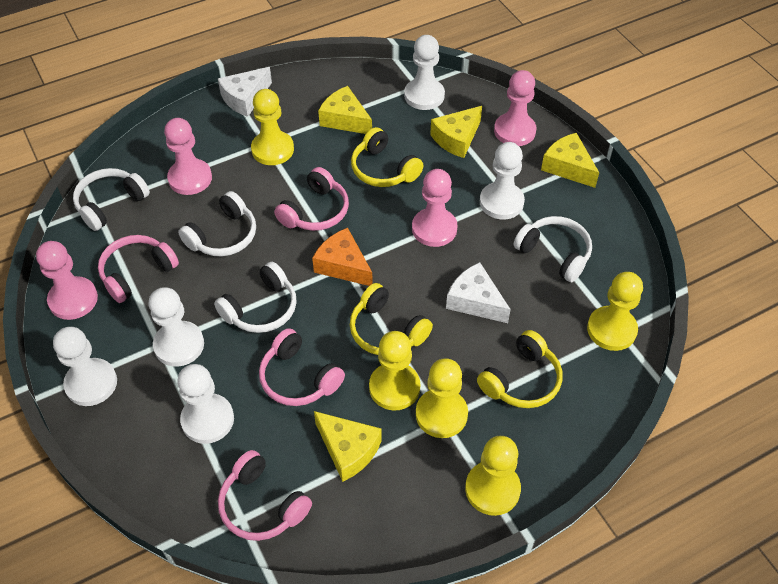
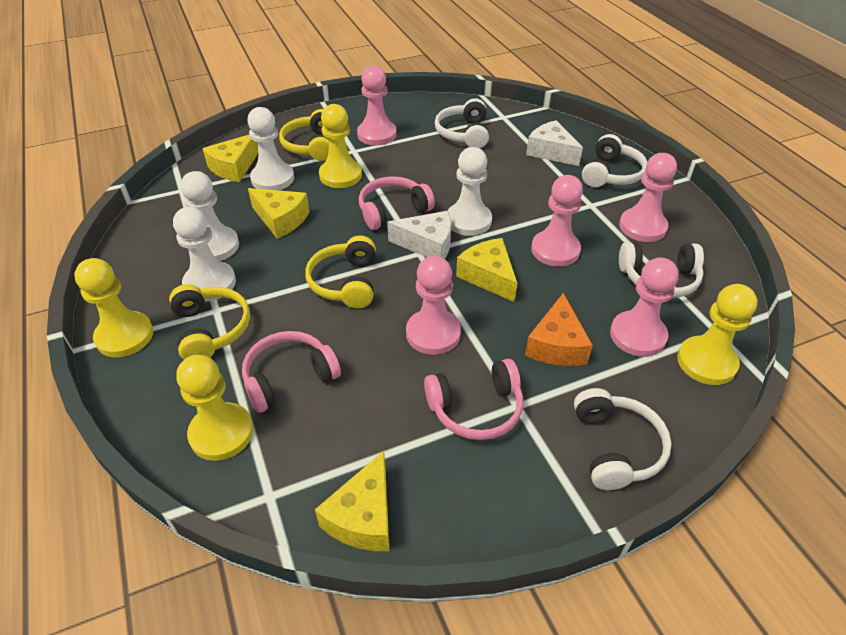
pink headphones: 4 -> 3
pink pawn: 4 -> 5
white pawn: 5 -> 4
yellow pawn: 5 -> 4

